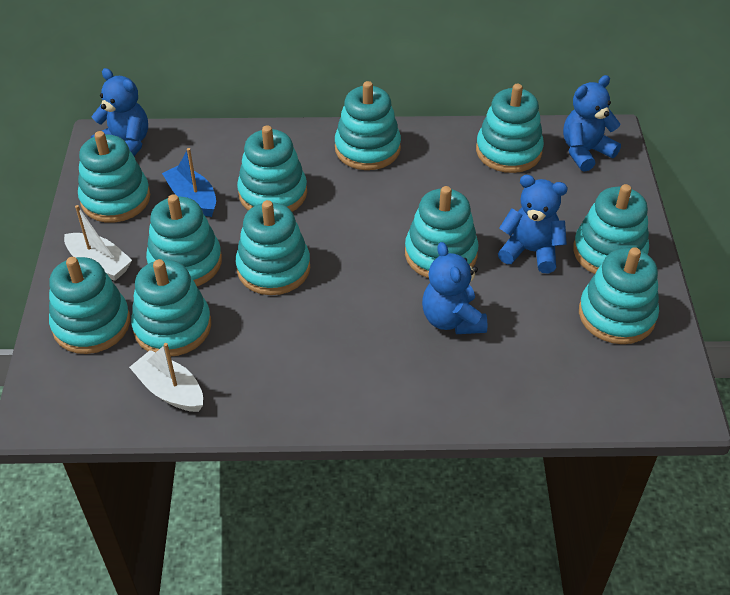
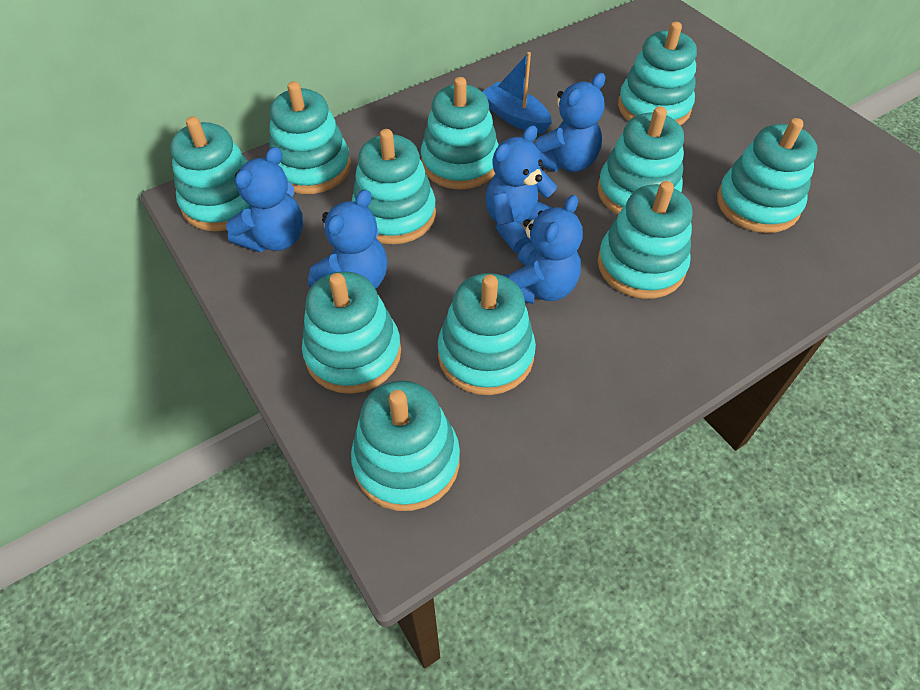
blue teddy bear: 4 -> 5
white boat: 2 -> 0

